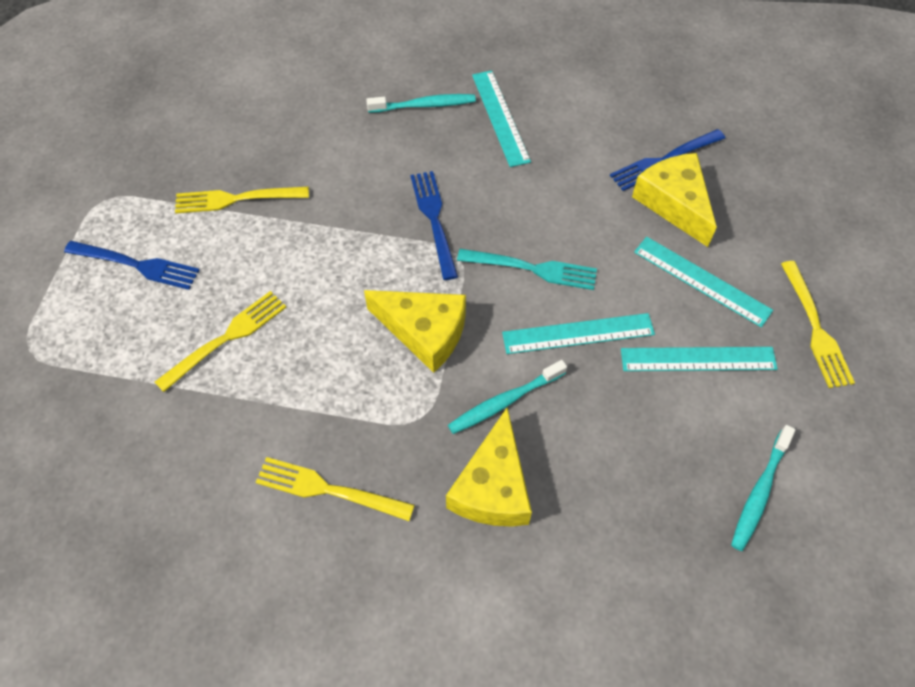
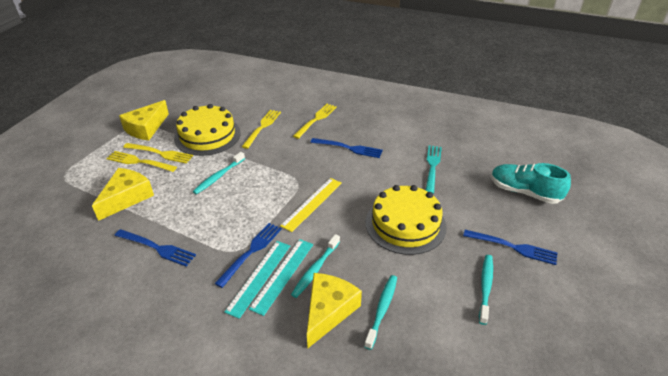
blue fork: 3 -> 4
turquoise ruler: 4 -> 2
turquoise shoe: 0 -> 1
turquoise toothbrush: 3 -> 4
yellow cake: 0 -> 2
yellow ruler: 0 -> 1

